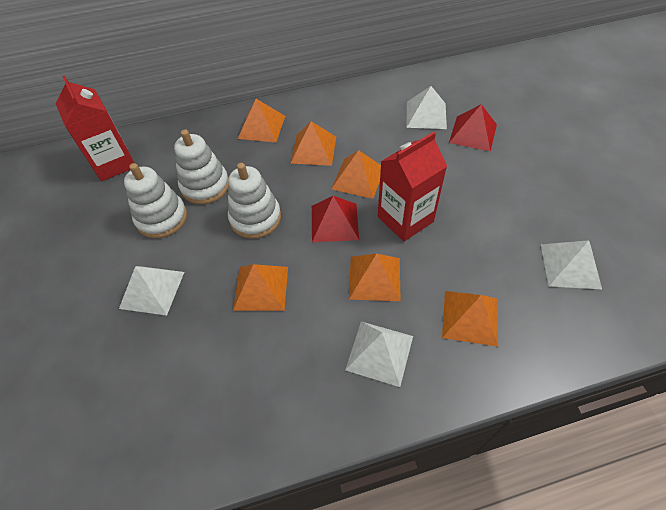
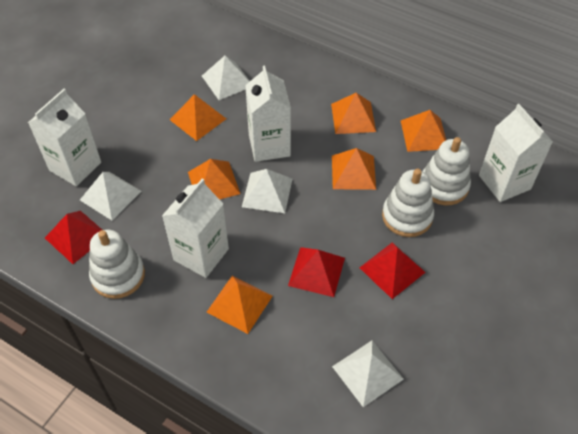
red carton: 2 -> 0
red pyramid: 2 -> 3
white carton: 0 -> 4

